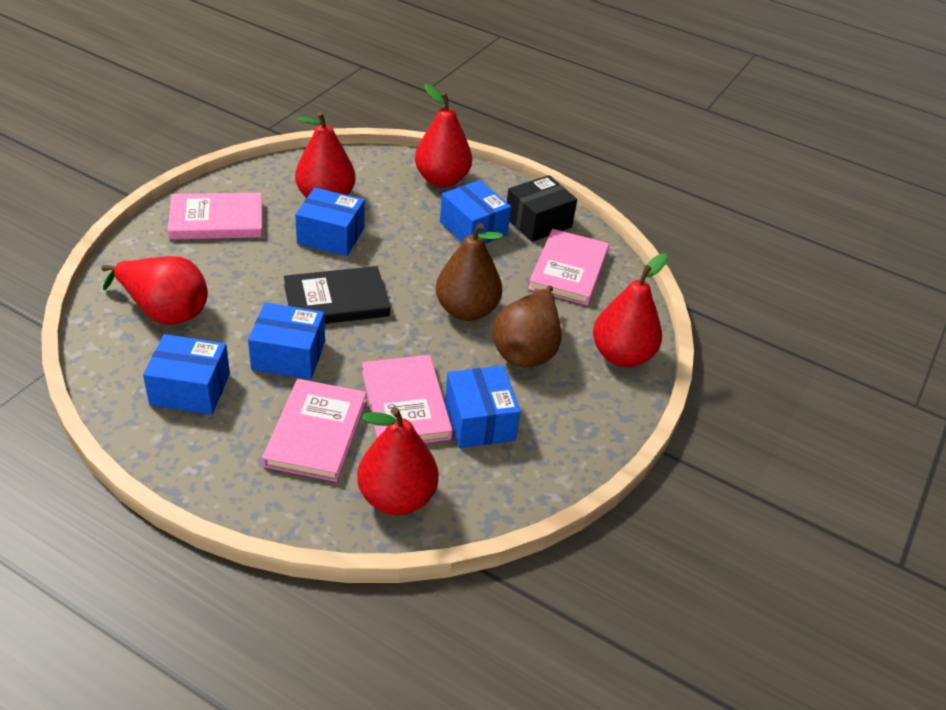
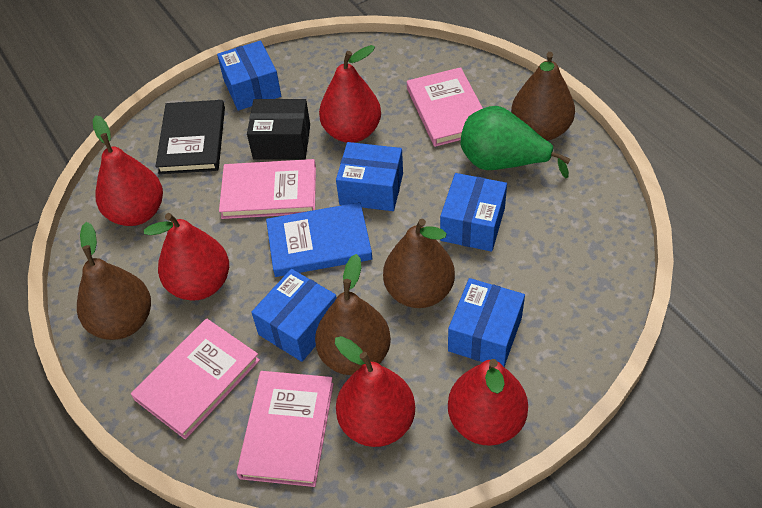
blue book: 0 -> 1
brown pear: 2 -> 4
green pear: 0 -> 1

